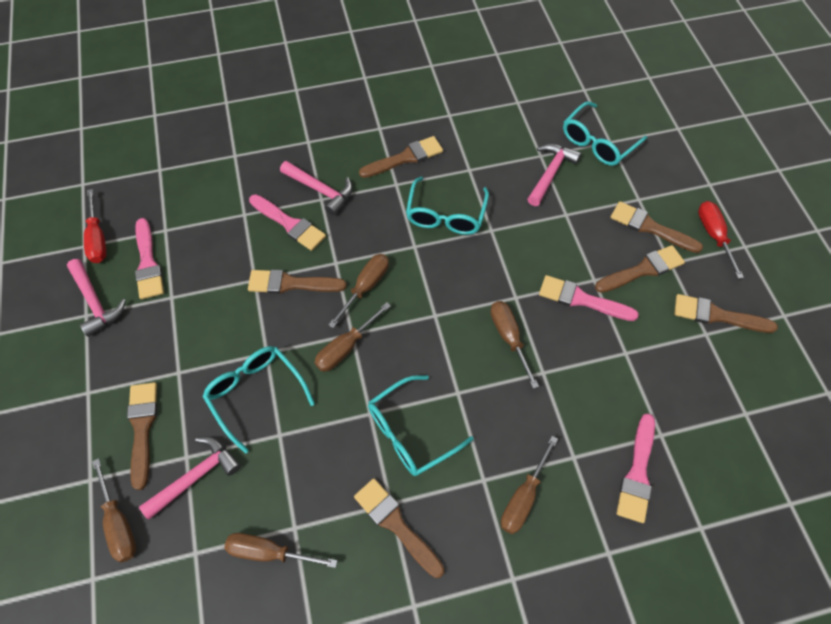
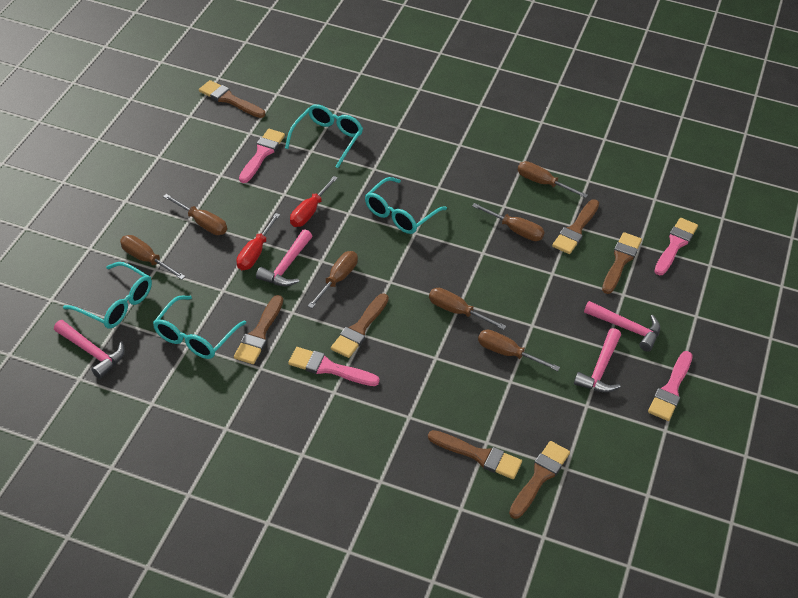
brown screwdriver: 6 -> 7

